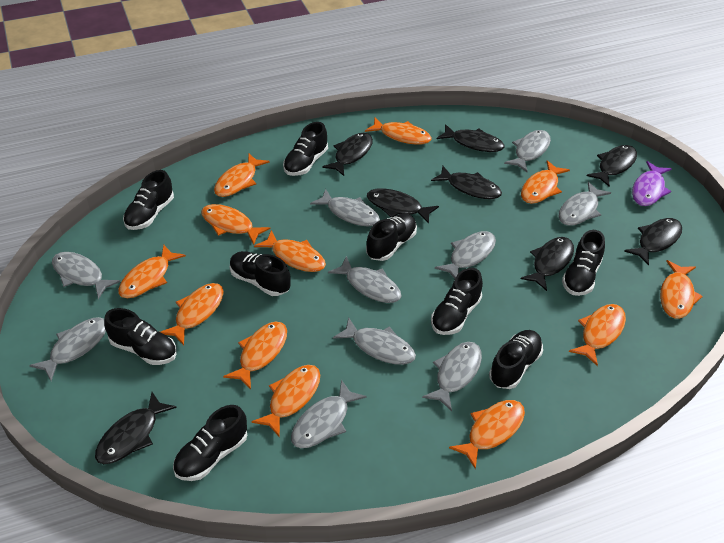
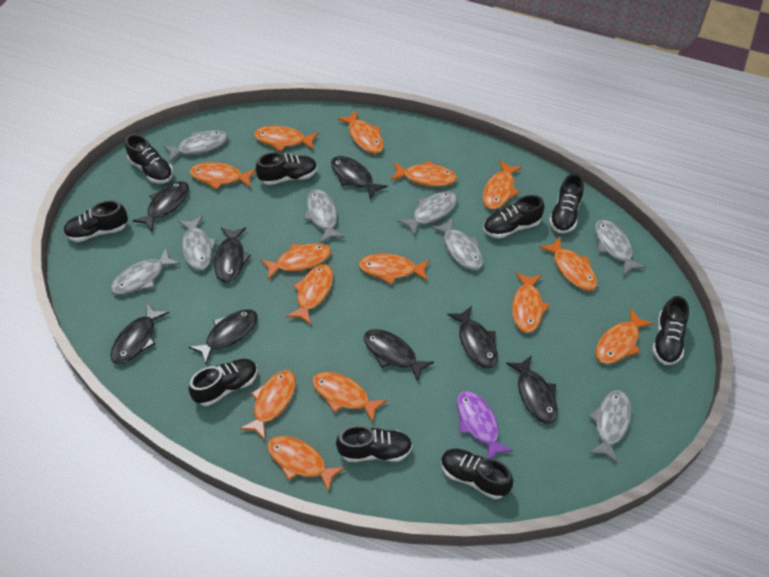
grey fish: 10 -> 8
orange fish: 12 -> 14

